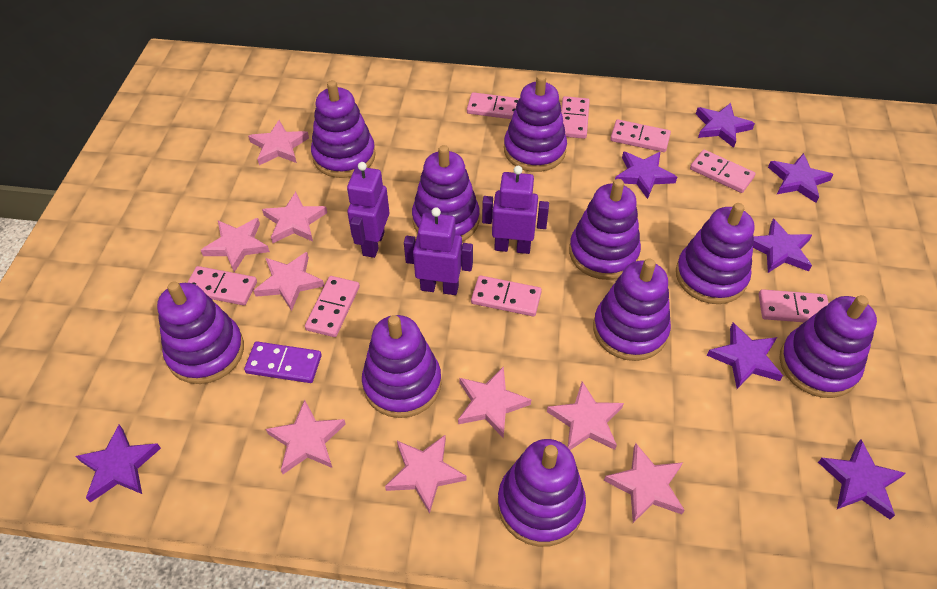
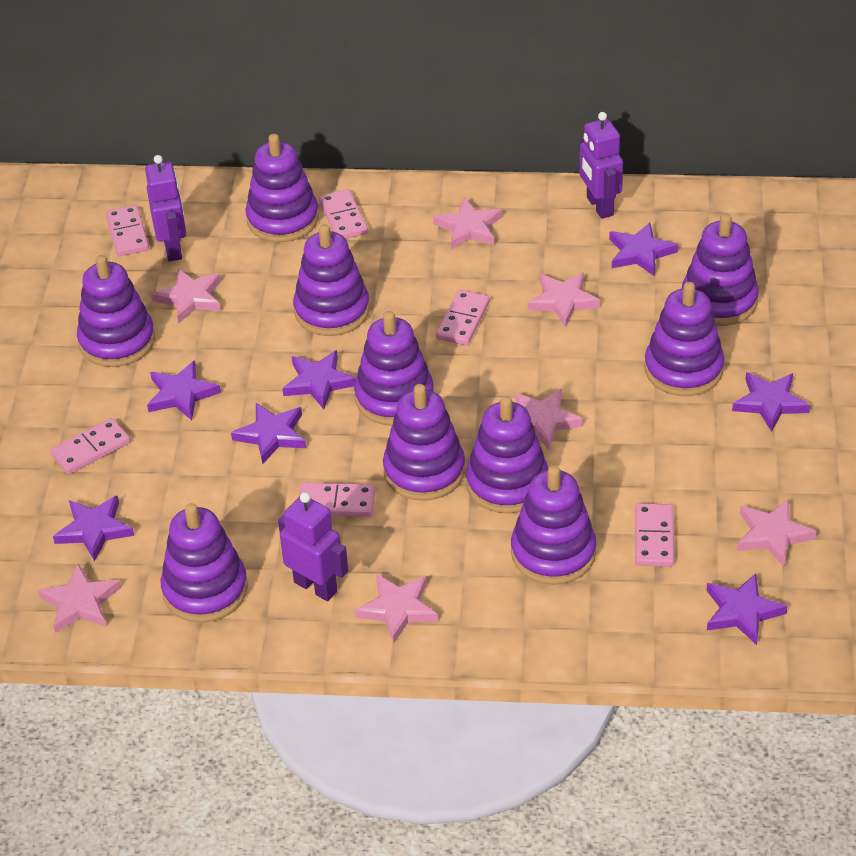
pink domino: 8 -> 6
pink star: 9 -> 7
purple domino: 1 -> 0

